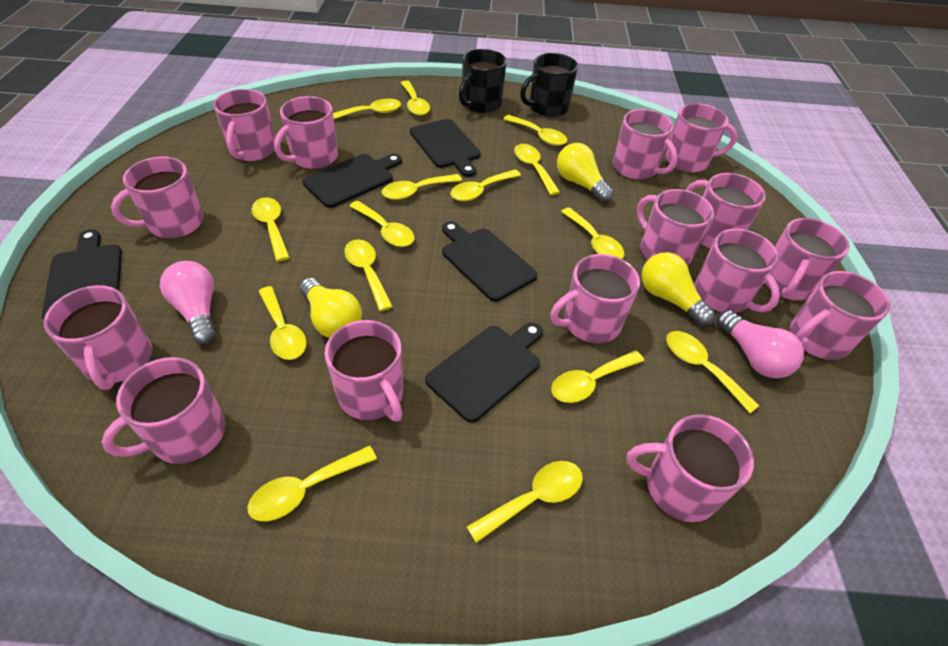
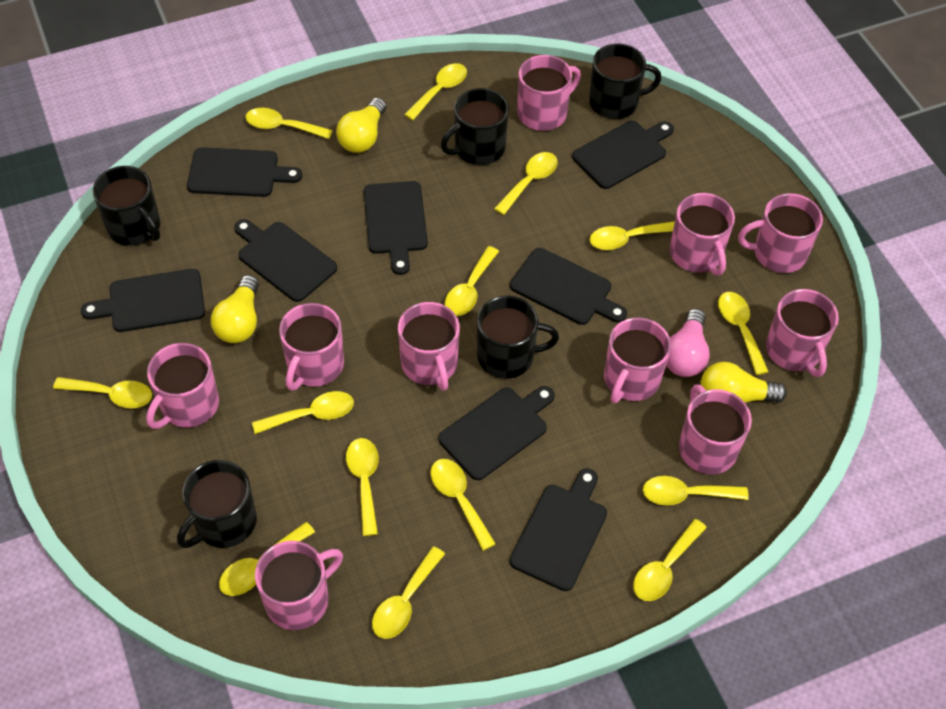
black cutting board: 5 -> 8
black mug: 2 -> 5
pink light bulb: 2 -> 1
pink mug: 15 -> 10
yellow spoon: 15 -> 14

